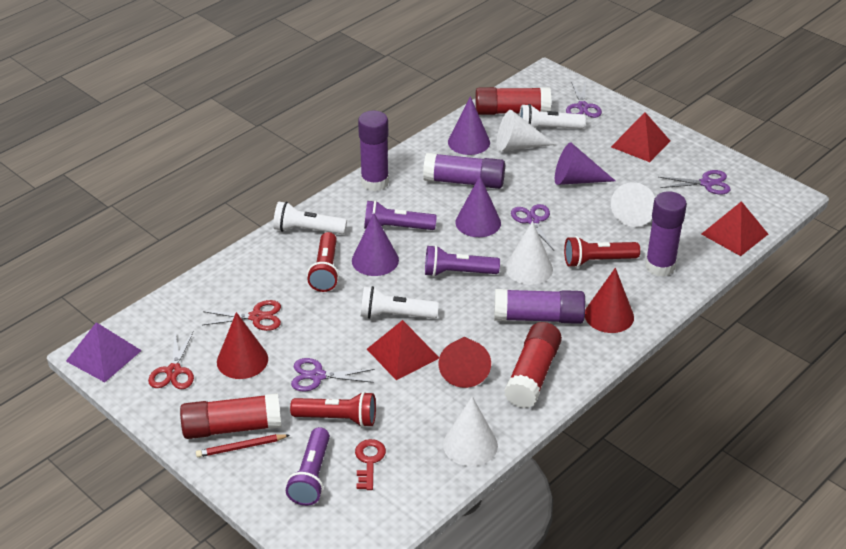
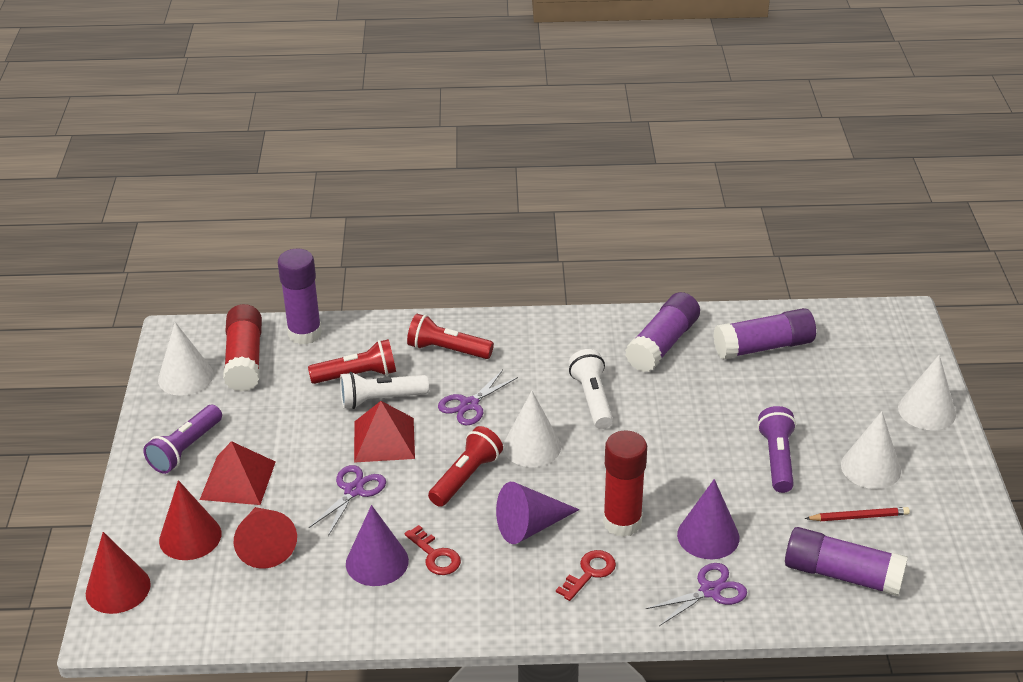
purple cone: 4 -> 3
purple flashlight: 3 -> 2
purple pyramid: 1 -> 0
purple scissors: 4 -> 3
red glue stick: 3 -> 2
red key: 1 -> 2
red pyramid: 3 -> 2
red scissors: 2 -> 0
white flashlight: 3 -> 2

